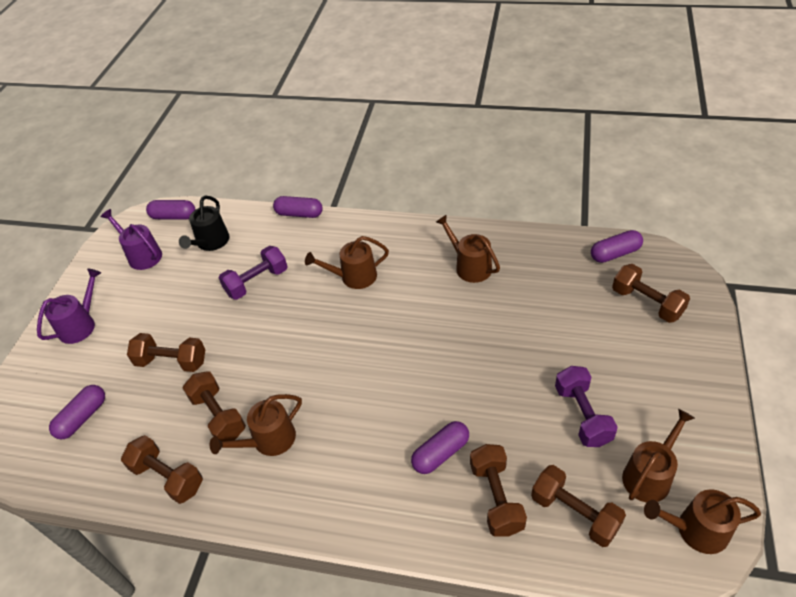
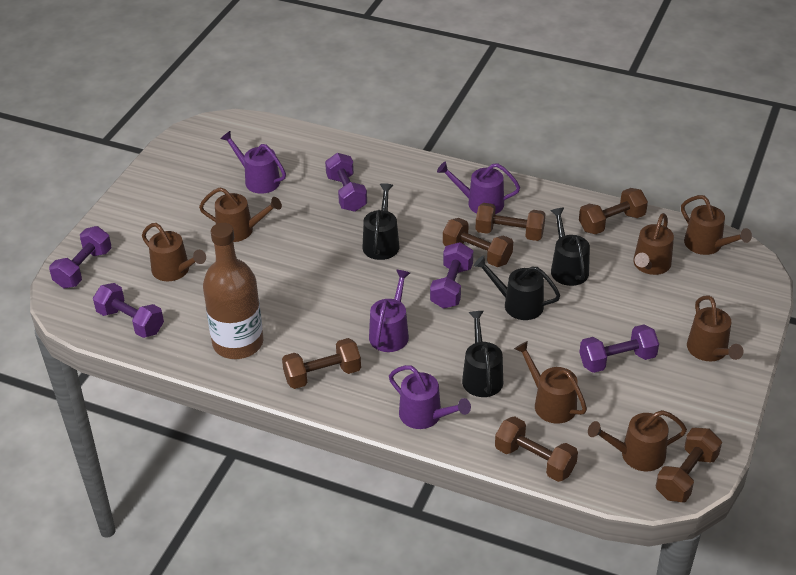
black watering can: 1 -> 4
brown bottle: 0 -> 1
brown watering can: 5 -> 7
purple capsule: 5 -> 0
purple dumbbell: 2 -> 5
purple watering can: 2 -> 4

